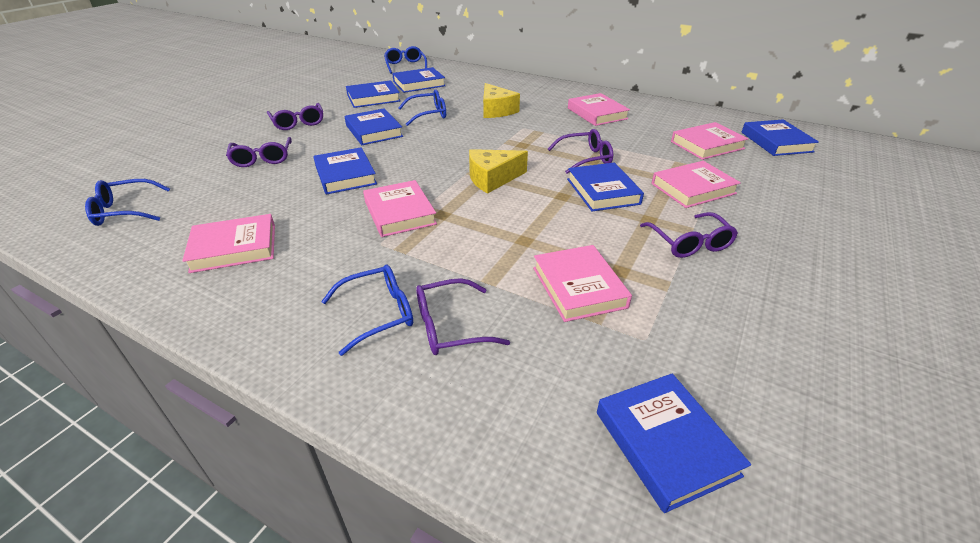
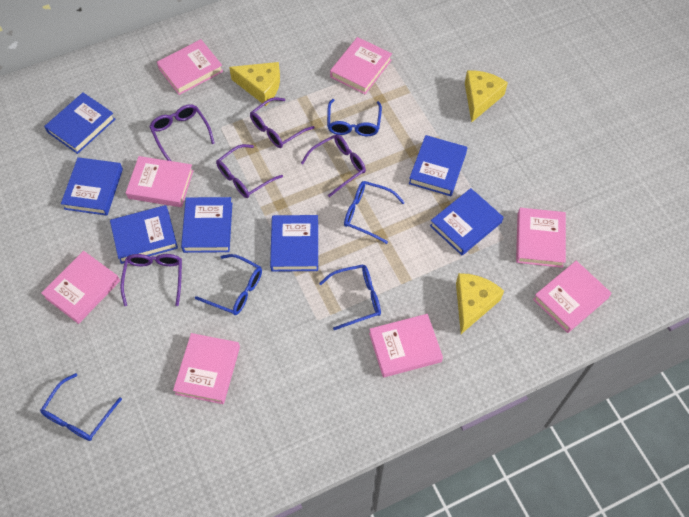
blue glasses: 4 -> 5
pink book: 6 -> 8
yellow cheese: 2 -> 3

